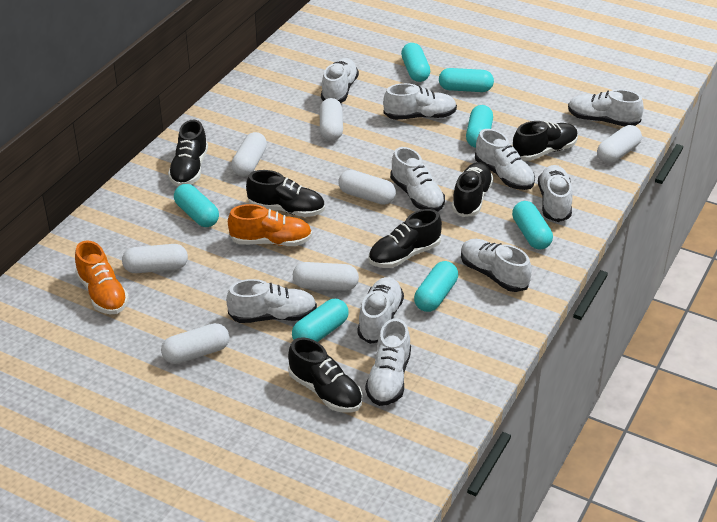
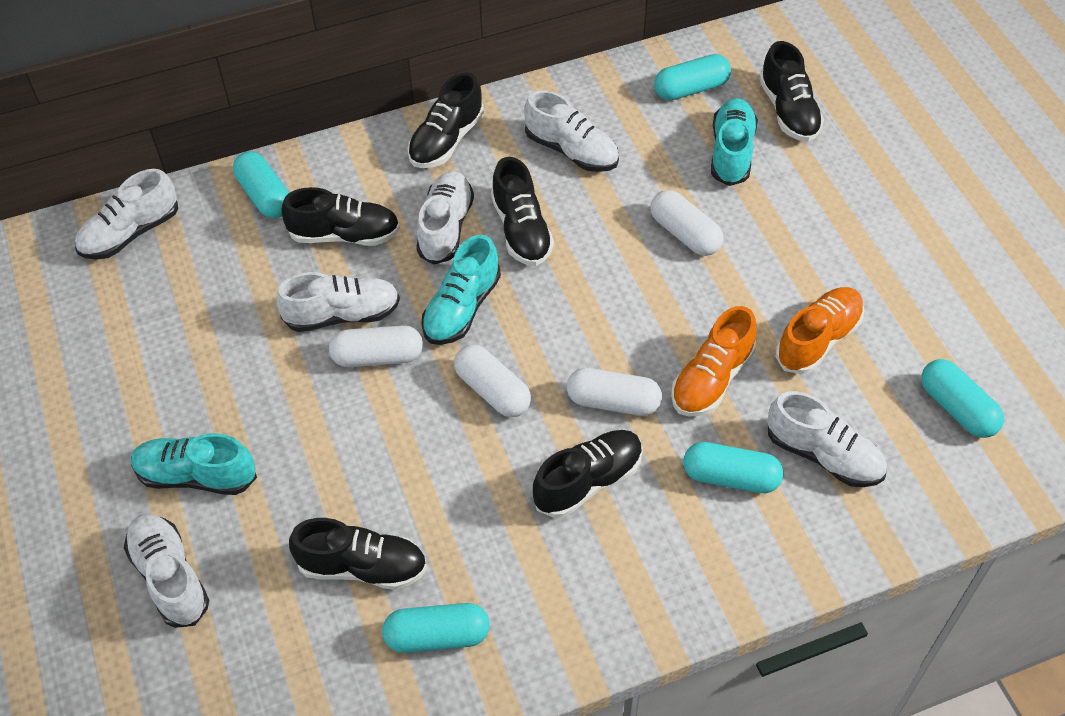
turquoise capsule: 7 -> 5
turquoise shoe: 0 -> 3
white capsule: 7 -> 4
white shoe: 10 -> 6

